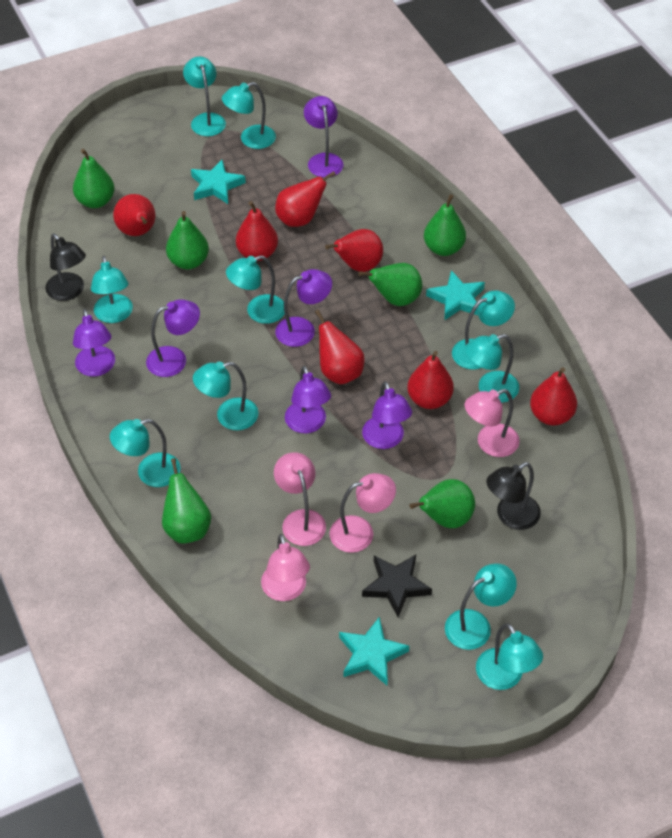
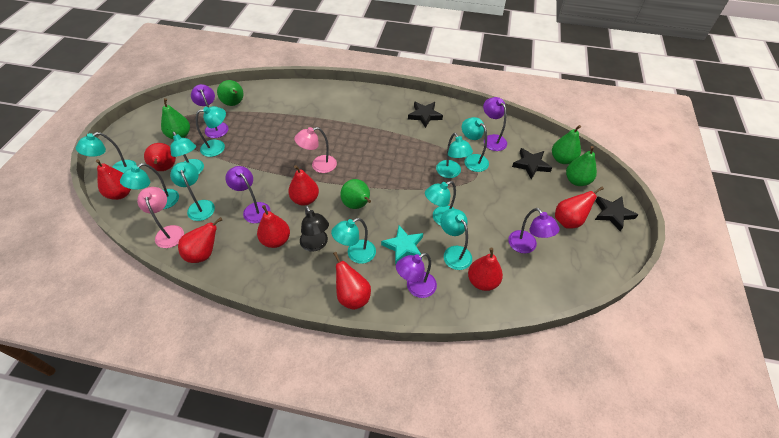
black lamp: 2 -> 1
black star: 1 -> 3
green pear: 6 -> 5
pink lamp: 4 -> 2
purple lamp: 6 -> 5
red pear: 7 -> 8
turquoise star: 3 -> 1

